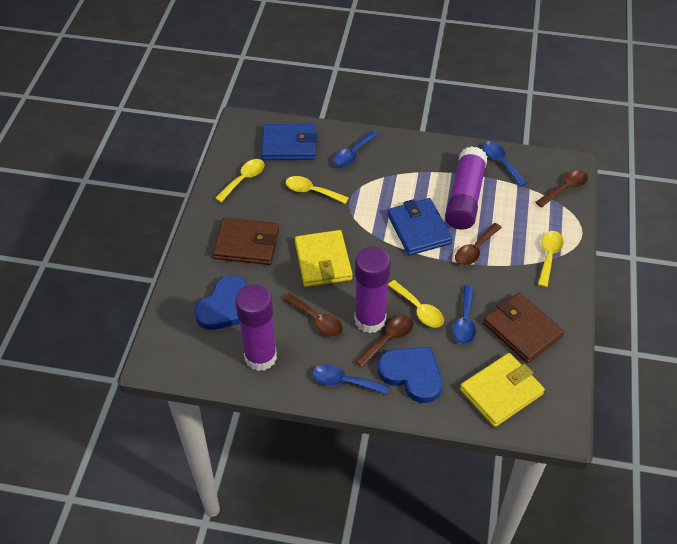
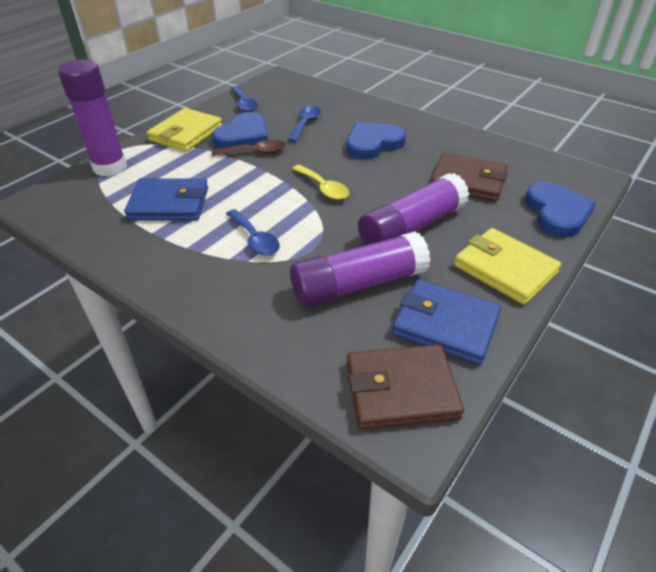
blue heart: 2 -> 3
blue spoon: 4 -> 3
brown spoon: 4 -> 1
yellow spoon: 4 -> 1

